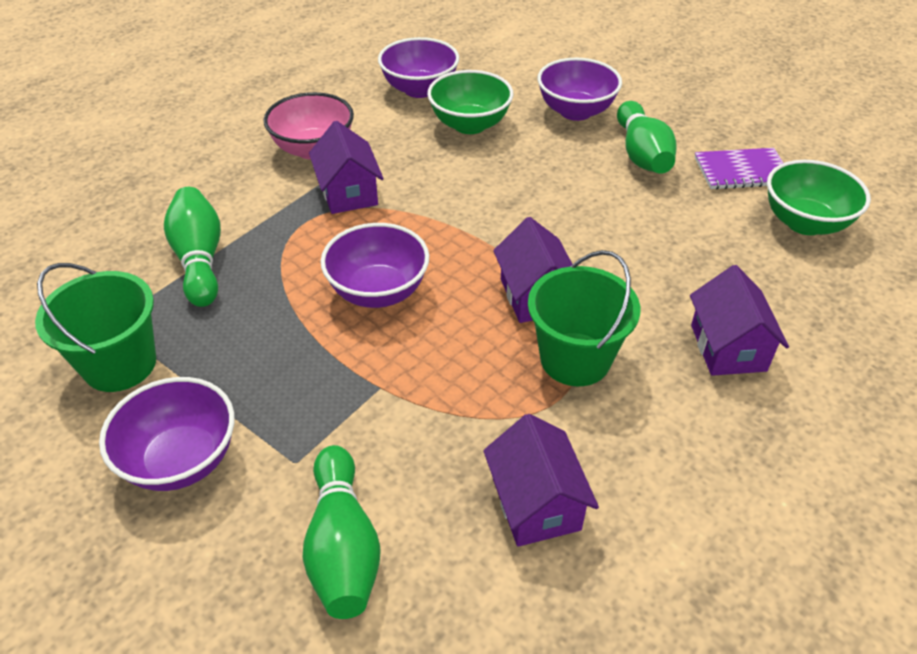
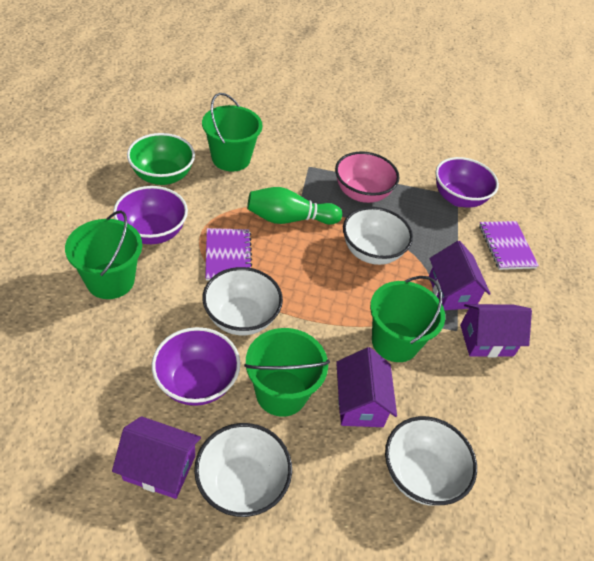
green bowl: 2 -> 1
green bowling pin: 3 -> 1
green bucket: 2 -> 4
purple bowl: 4 -> 3
purple notebook: 1 -> 2
white bowl: 0 -> 4

